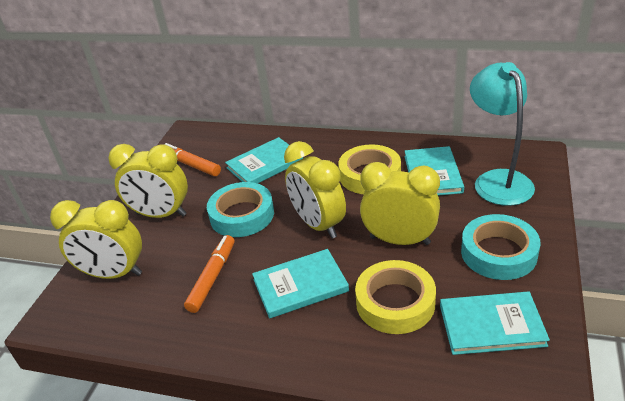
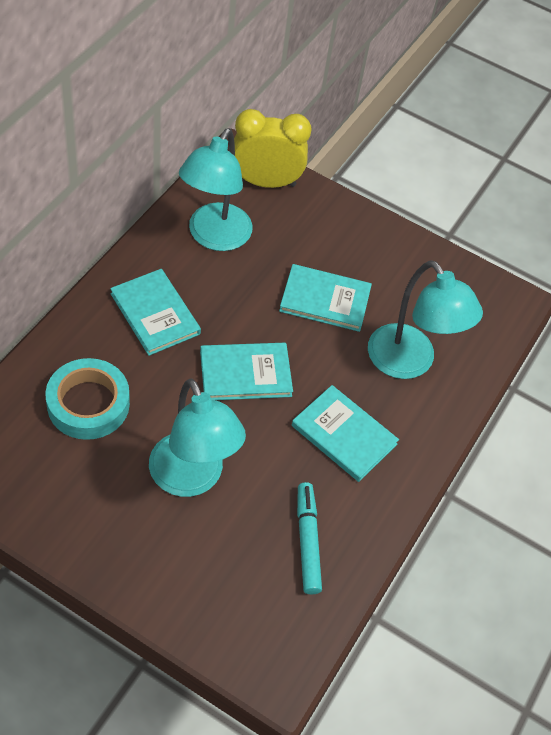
orange marker: 2 -> 0
turquoise lamp: 1 -> 3
turquoise marker: 0 -> 1
turquoise tape: 2 -> 1
yellow clock: 4 -> 1
yellow tape: 2 -> 0

